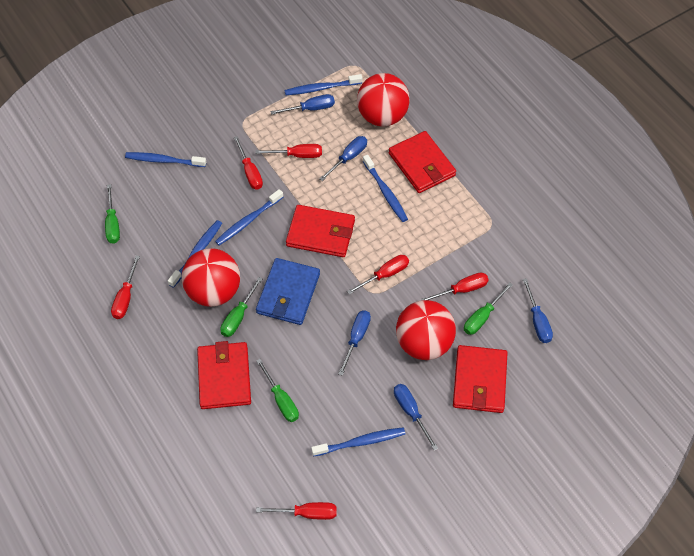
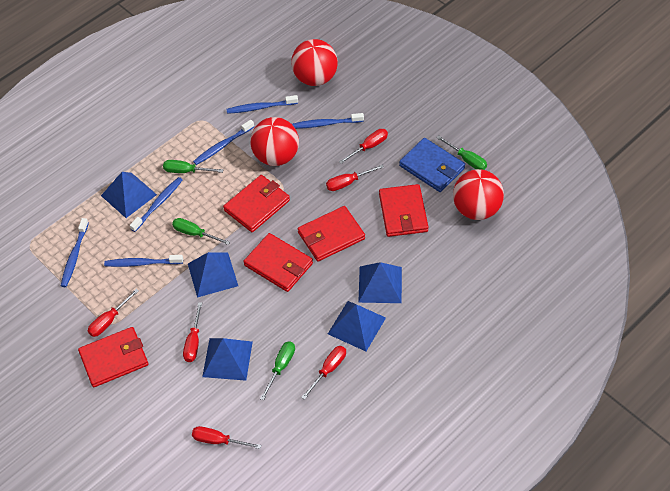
blue pyramid: 0 -> 5
blue screwdriver: 5 -> 0
red wallet: 4 -> 5

